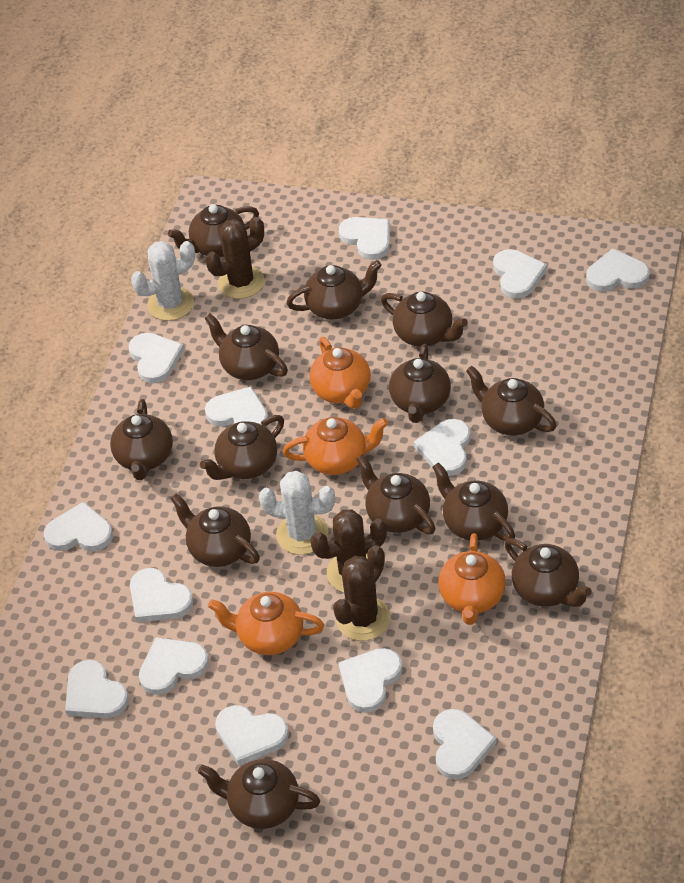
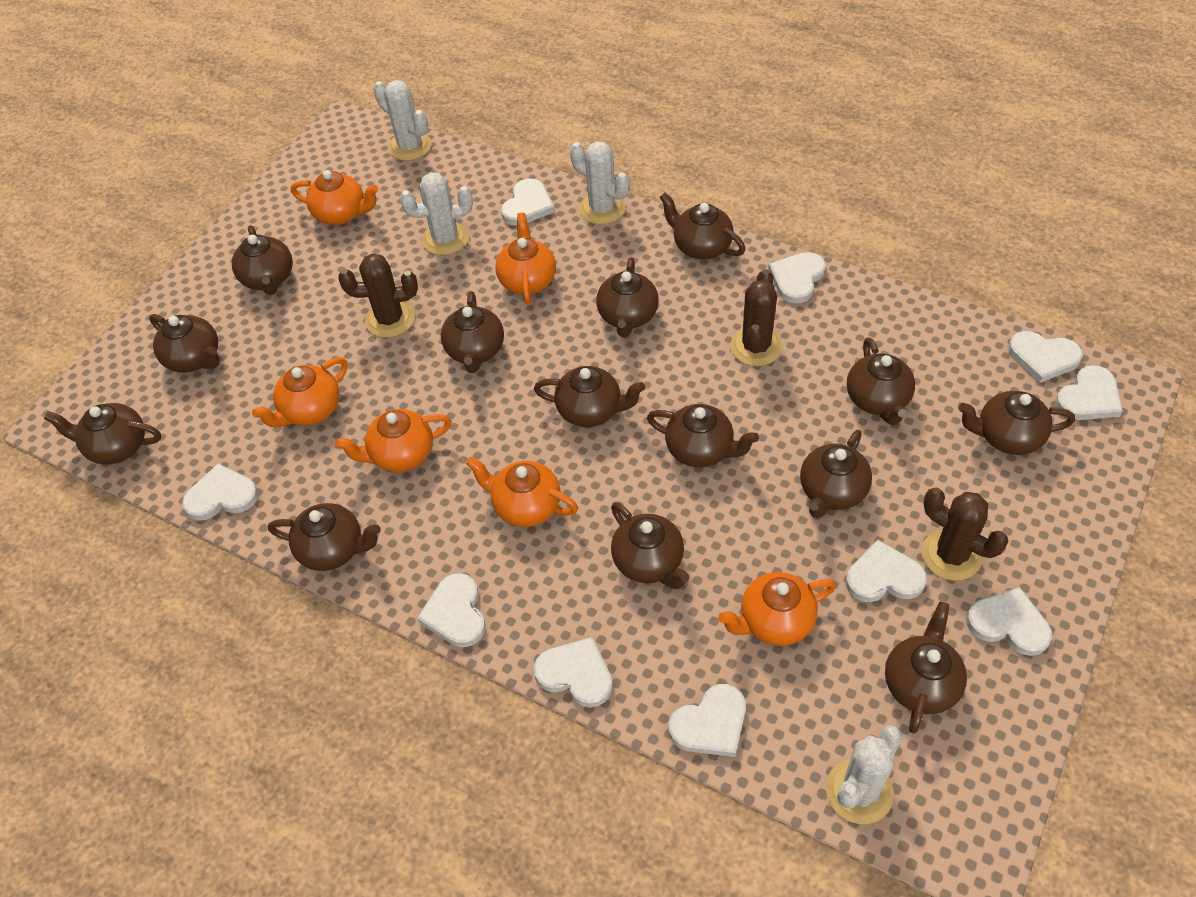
brown teapot: 13 -> 14
orange teapot: 4 -> 6
white cactus: 2 -> 4
white heart: 13 -> 10

